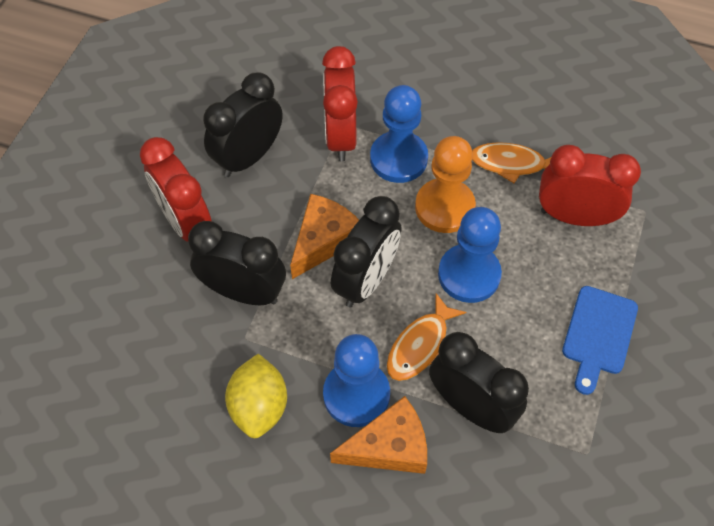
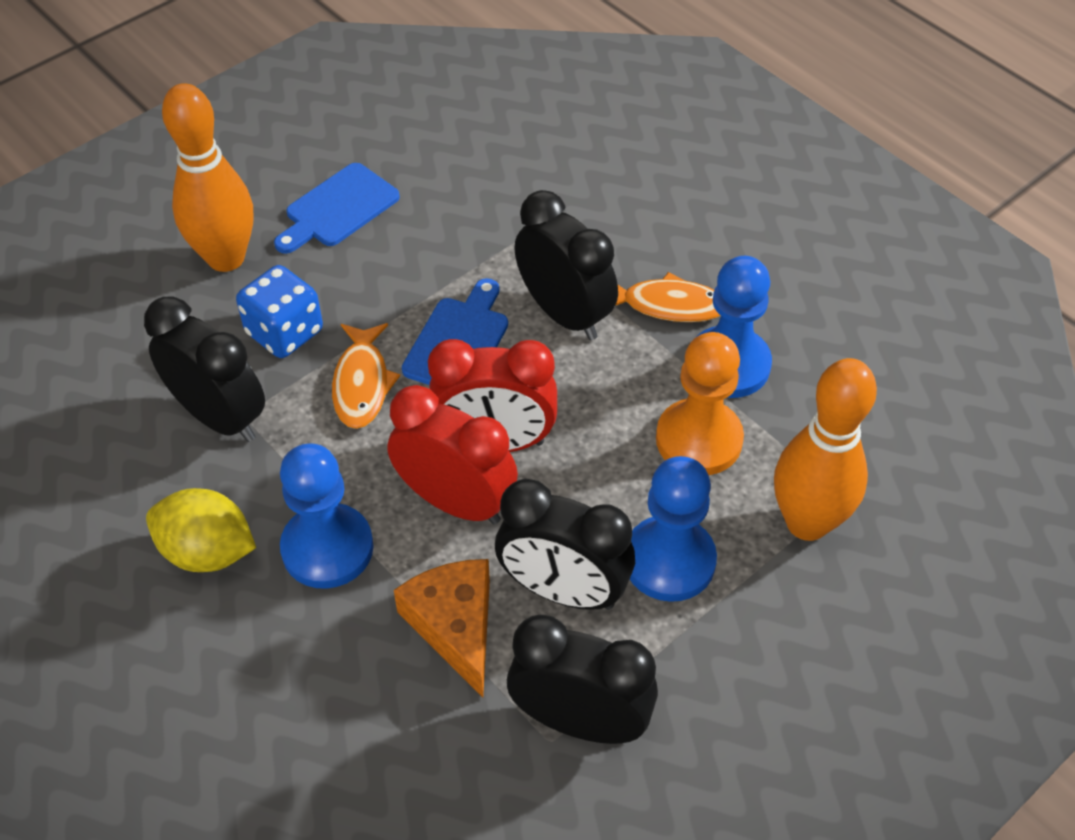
blue cutting board: 1 -> 2
blue dice: 0 -> 1
orange bowling pin: 0 -> 2
orange cheese: 2 -> 1
red clock: 3 -> 2

